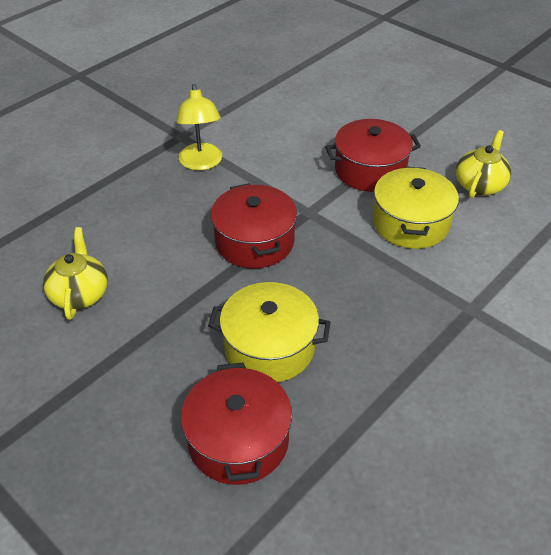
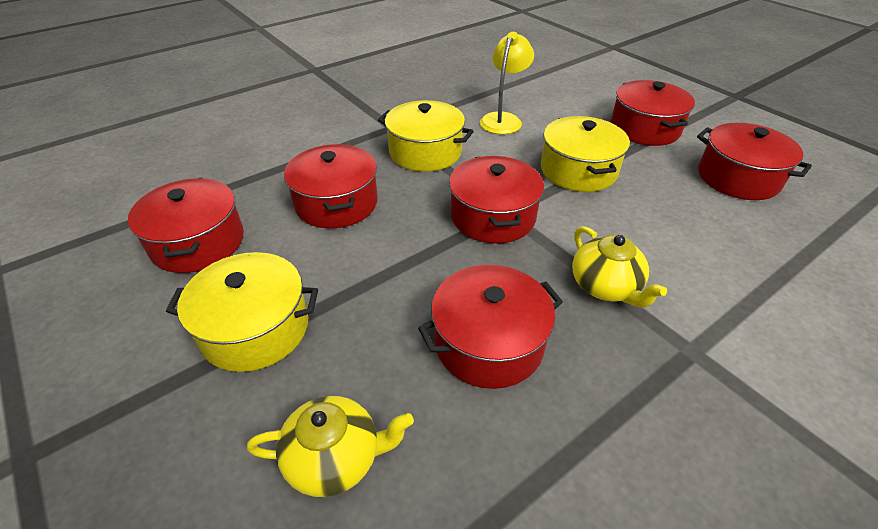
red pot: 3 -> 6
yellow pot: 2 -> 3

